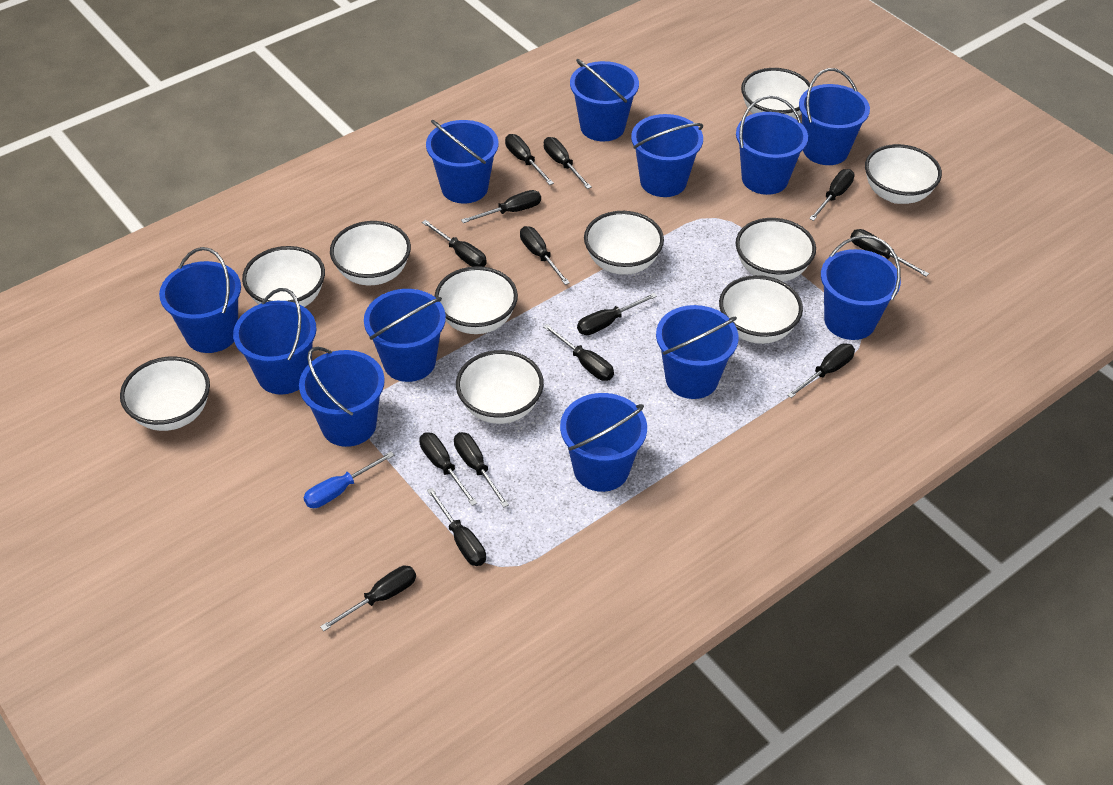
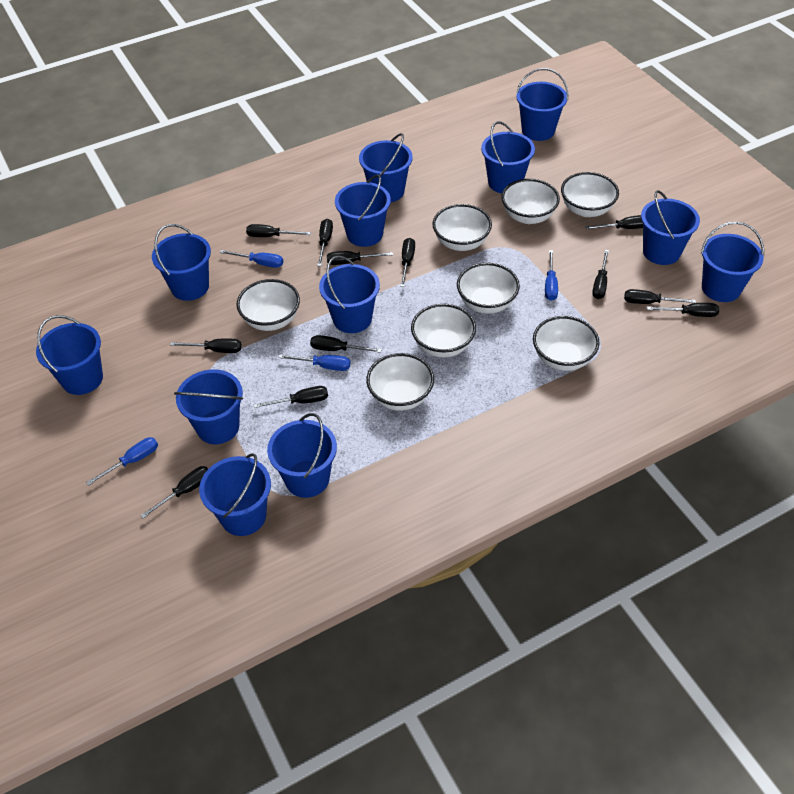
black screwdriver: 14 -> 12
blue screwdriver: 1 -> 4
white bowl: 10 -> 8

